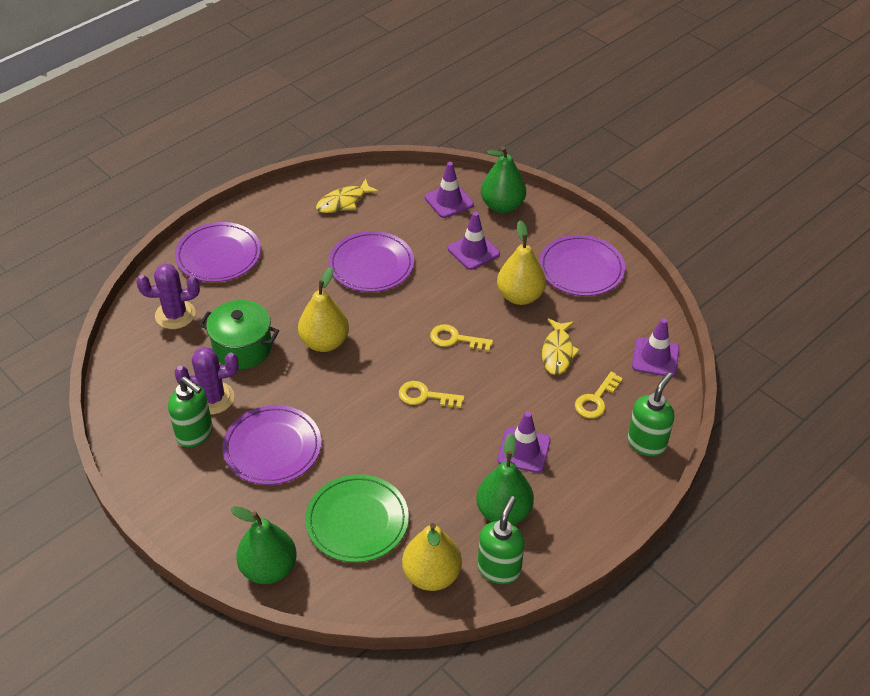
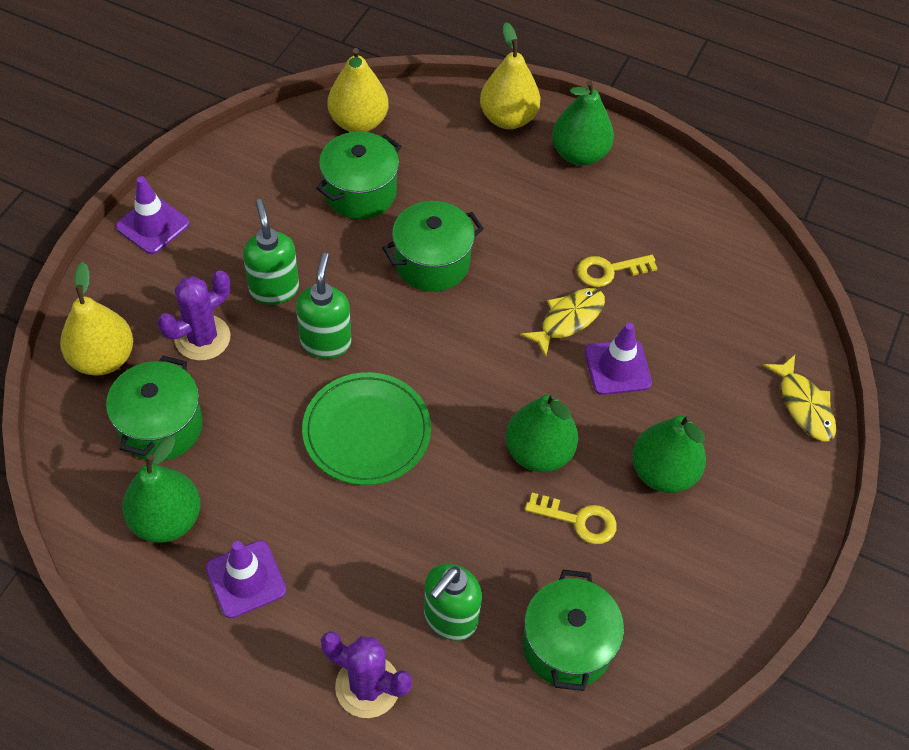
green pear: 3 -> 4
green pot: 1 -> 4
purple plate: 4 -> 0
purple traffic cone: 4 -> 3
yellow key: 3 -> 2

